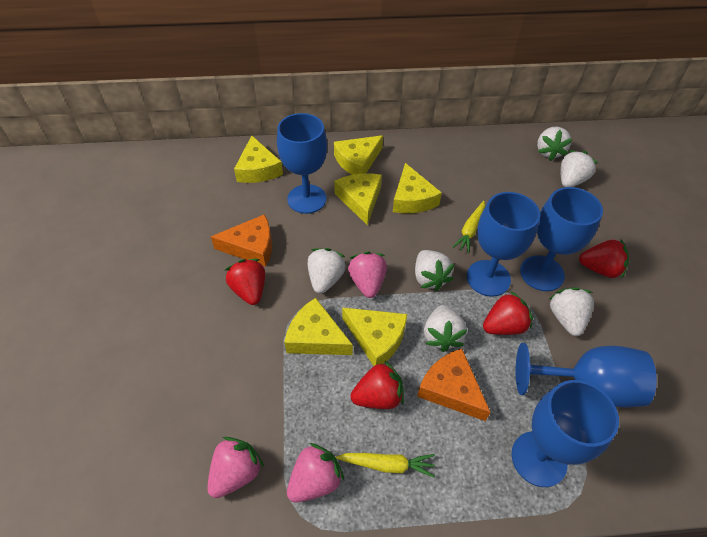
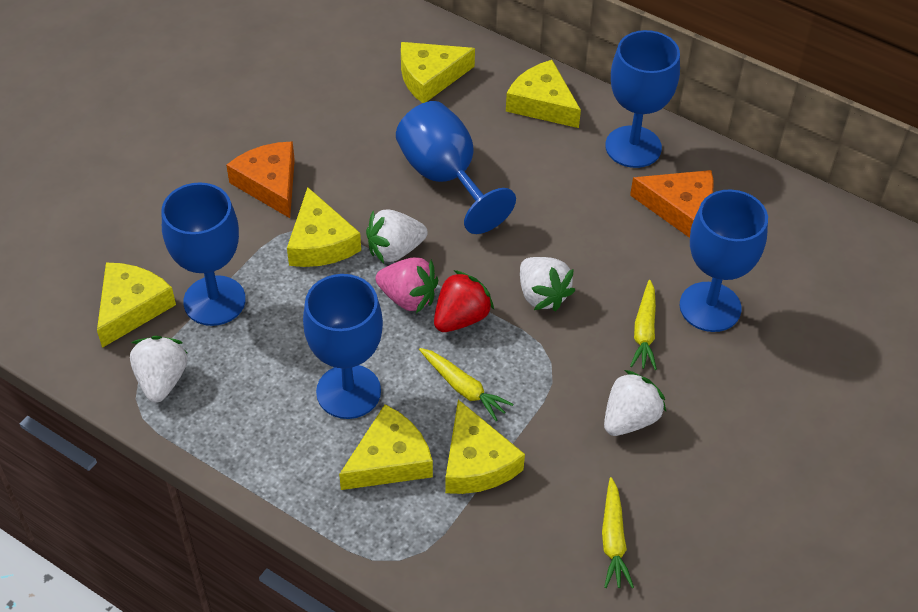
pink strawberry: 3 -> 1
red strawberry: 4 -> 1
white strawberry: 6 -> 4
yellow carrot: 2 -> 3

